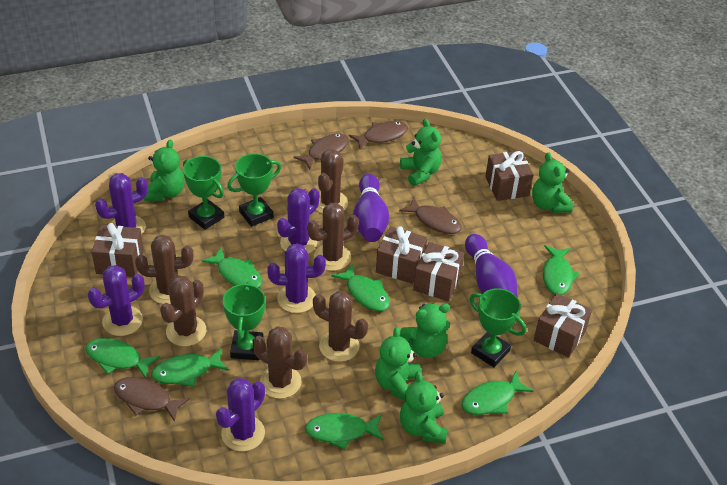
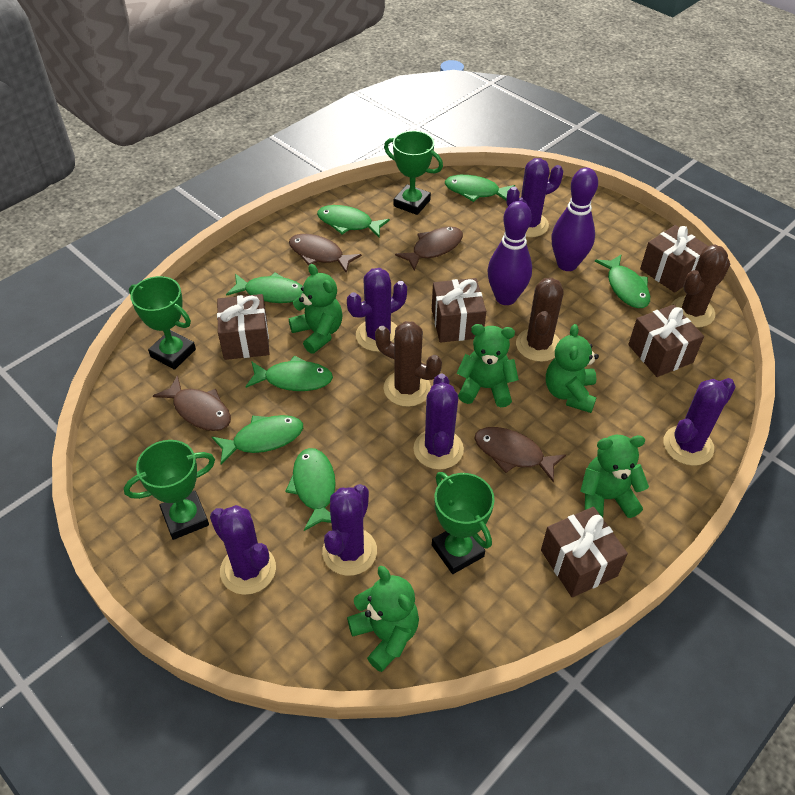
brown cactus: 6 -> 3
green teddy bear: 6 -> 5
purple cactus: 5 -> 6

